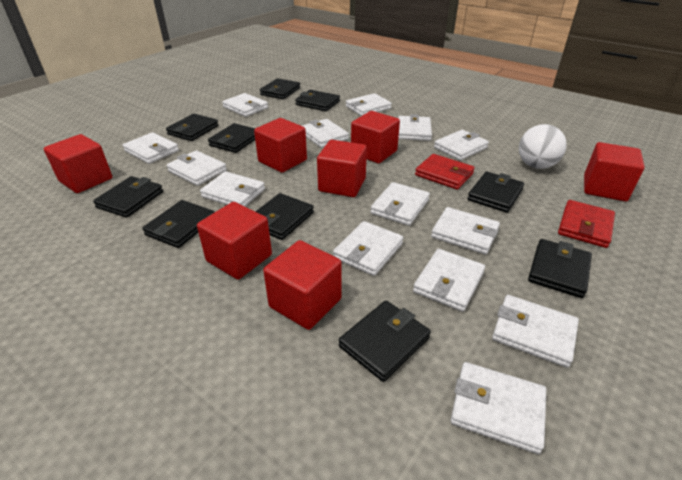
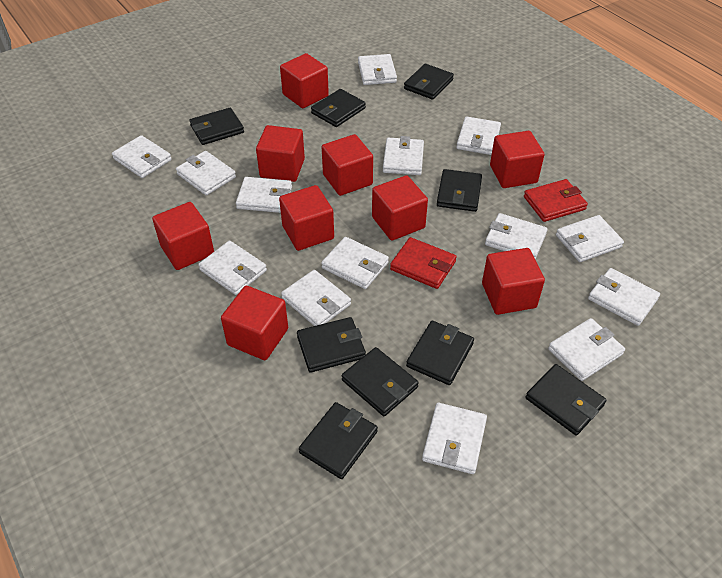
black wallet: 10 -> 9
red cube: 7 -> 9
white ball: 1 -> 0

